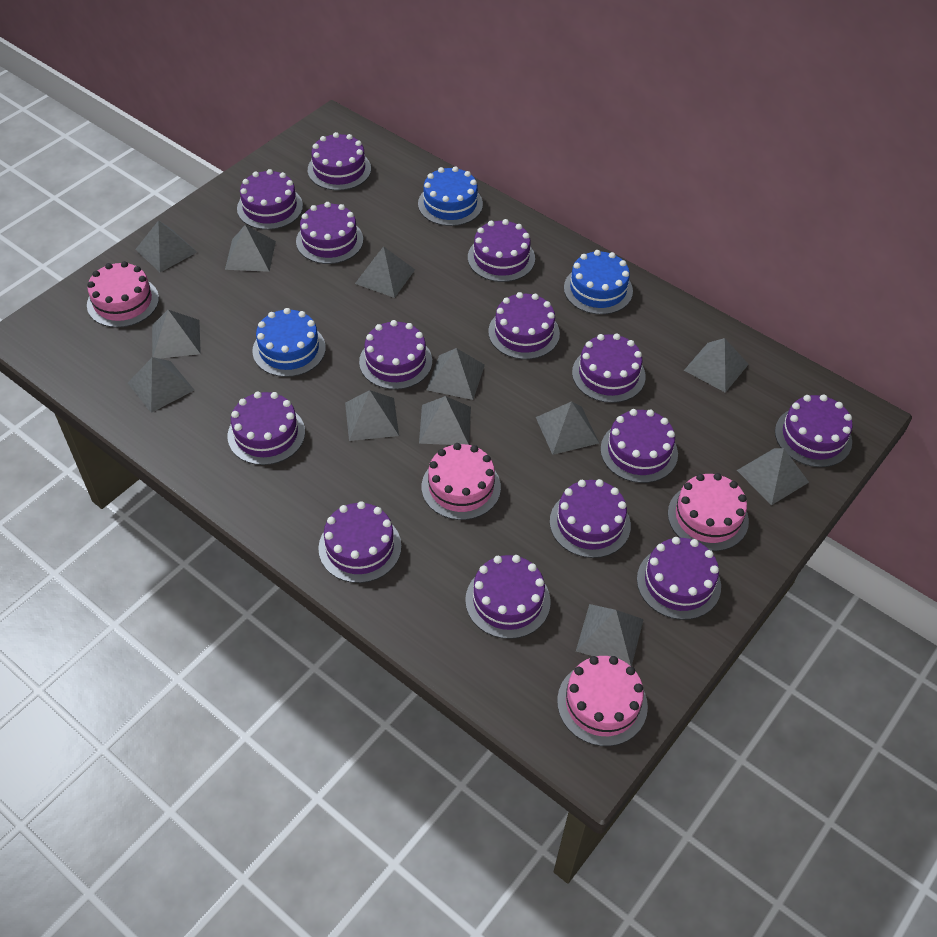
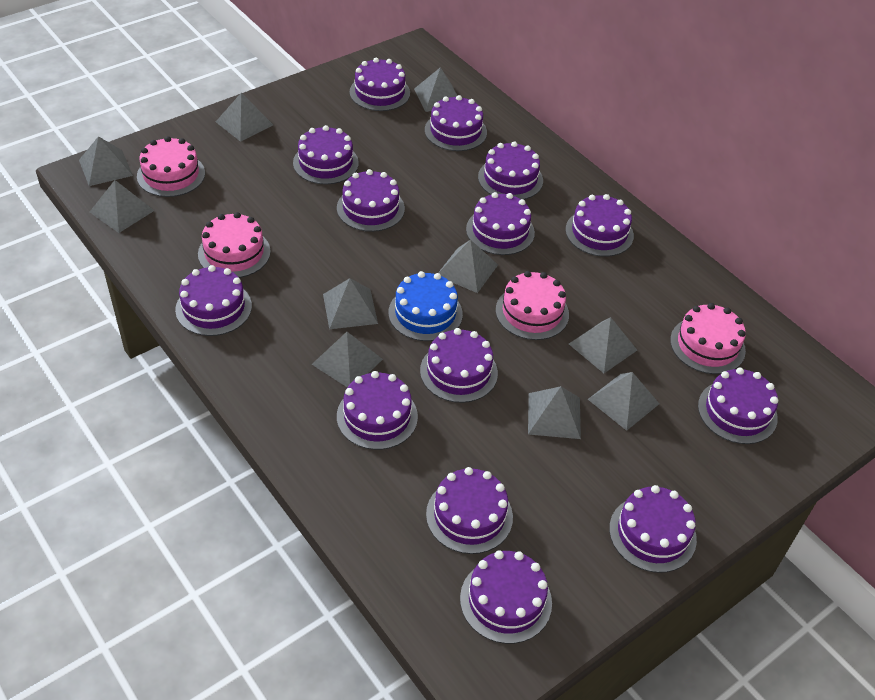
blue cake: 3 -> 1
grey pyramid: 12 -> 10

